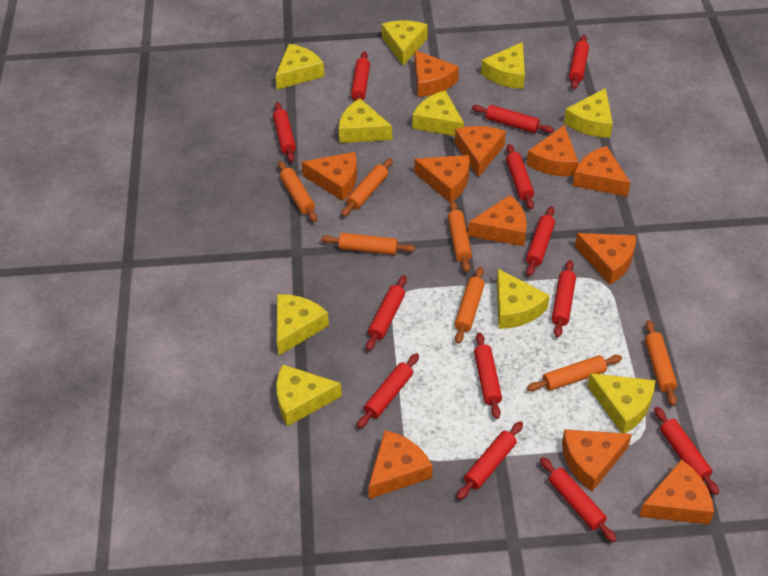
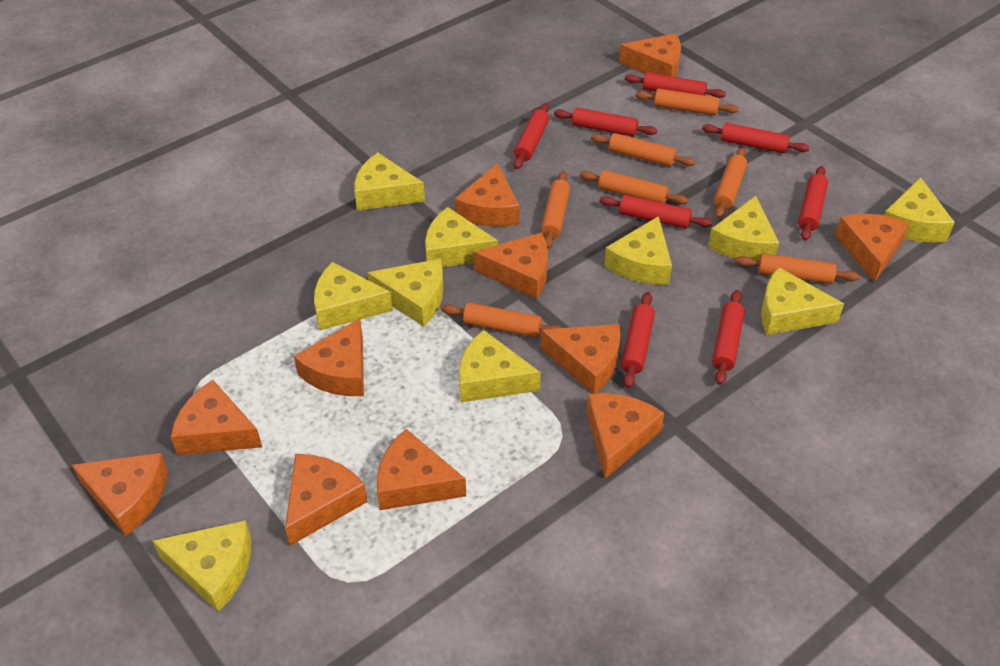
red rolling pin: 13 -> 8

